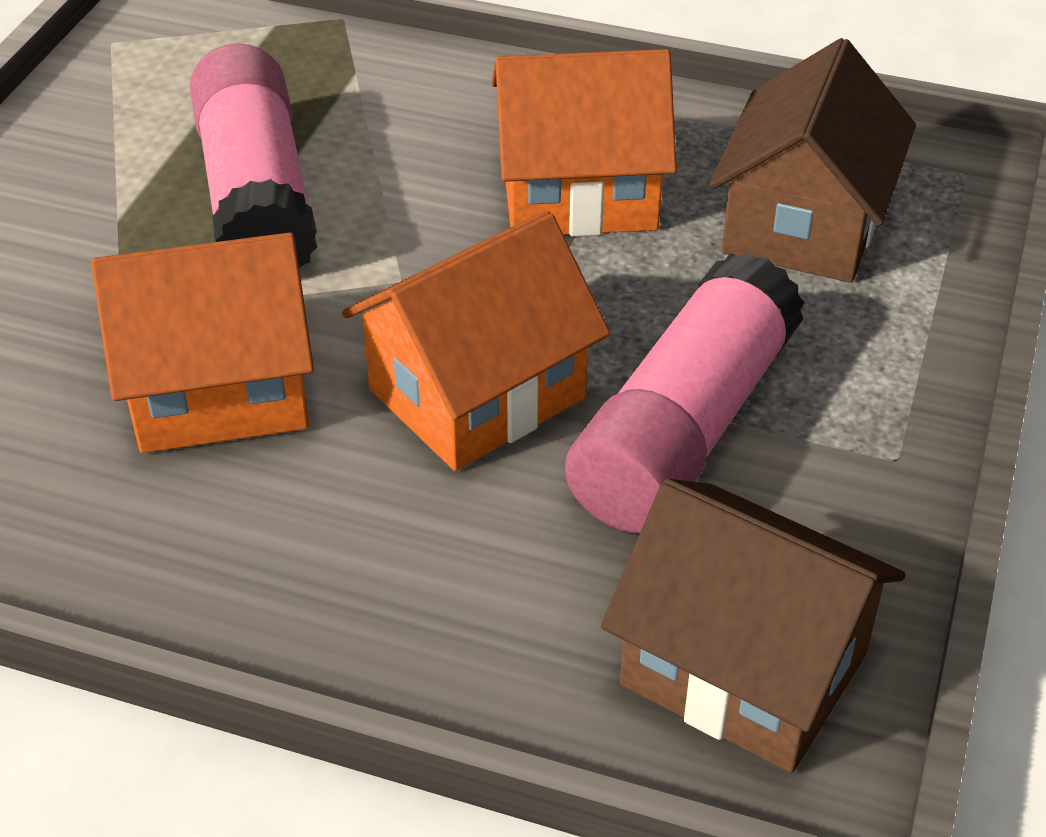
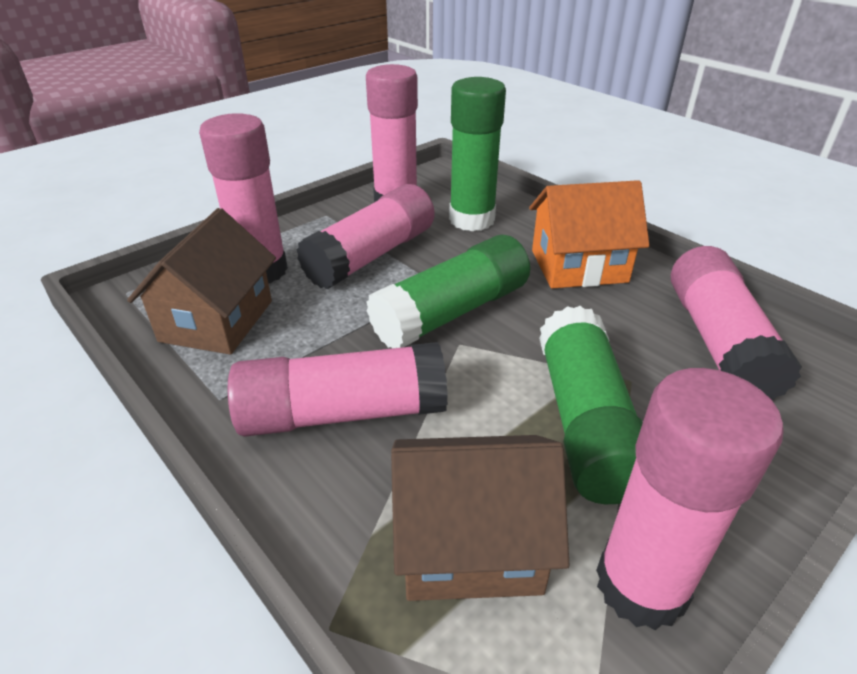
green glue stick: 0 -> 3
orange house: 3 -> 1
pink glue stick: 2 -> 6

